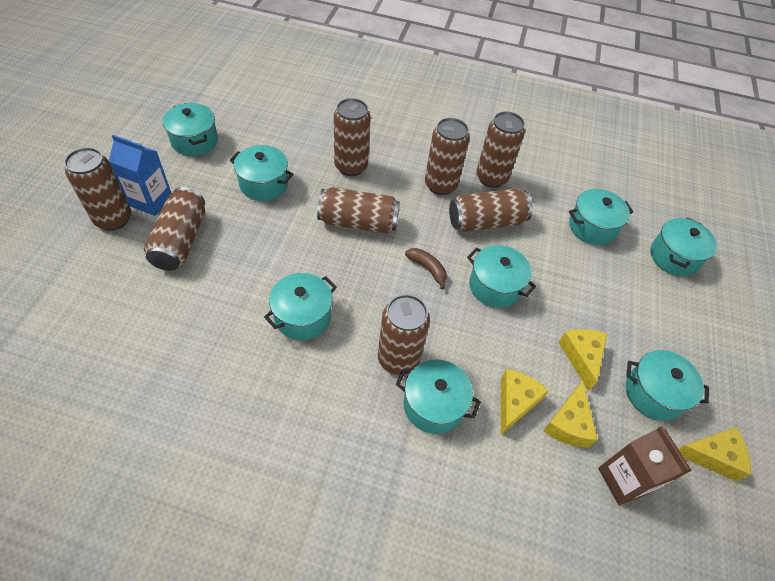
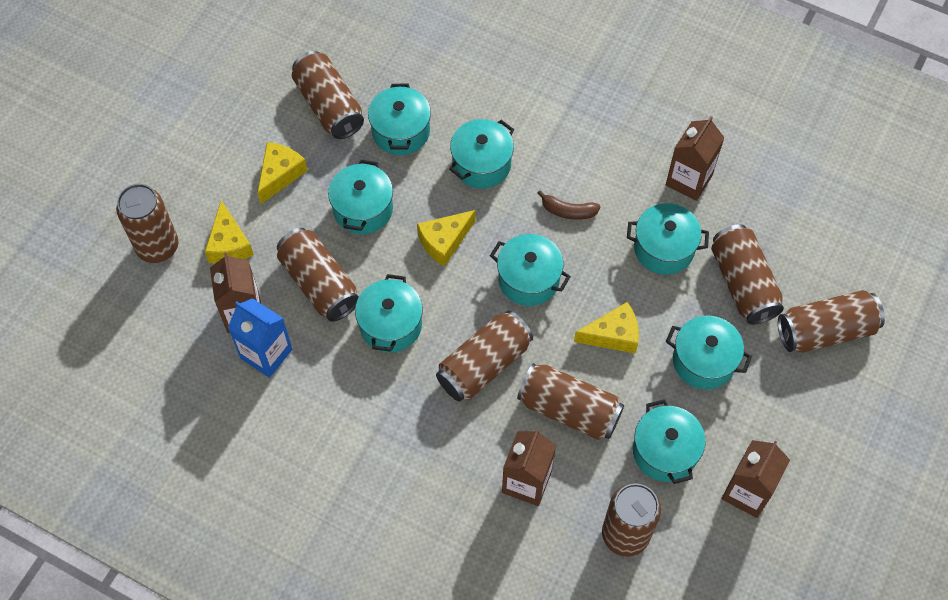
brown carton: 1 -> 4

